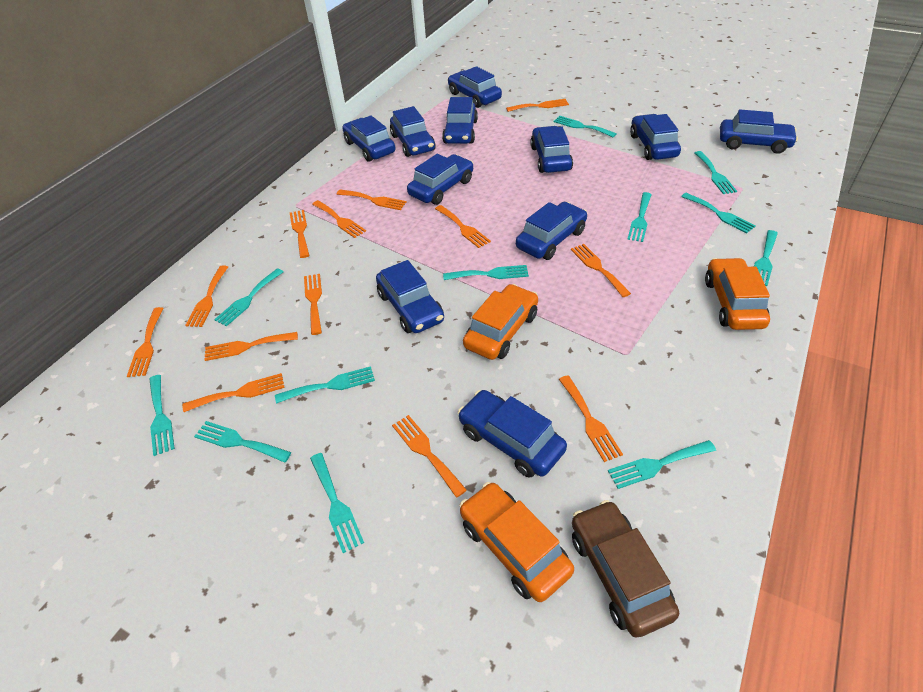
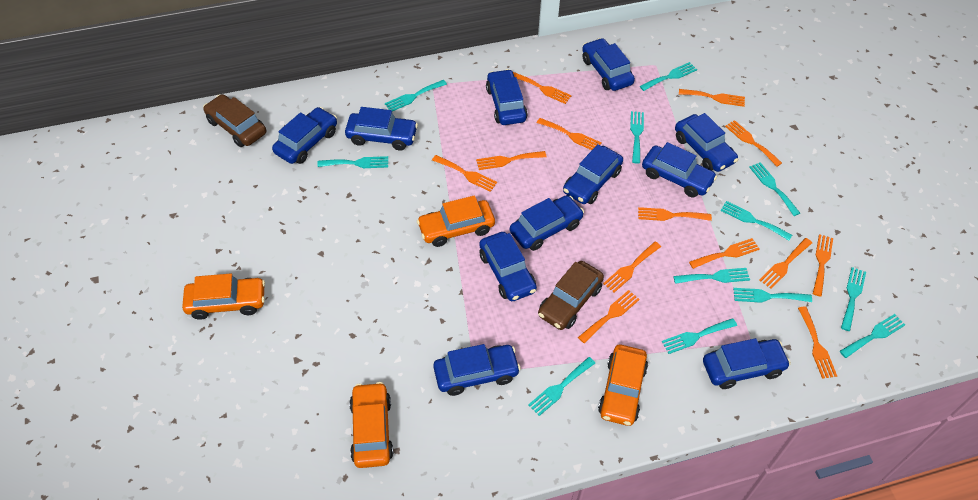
brown car: 1 -> 2
orange car: 3 -> 4

